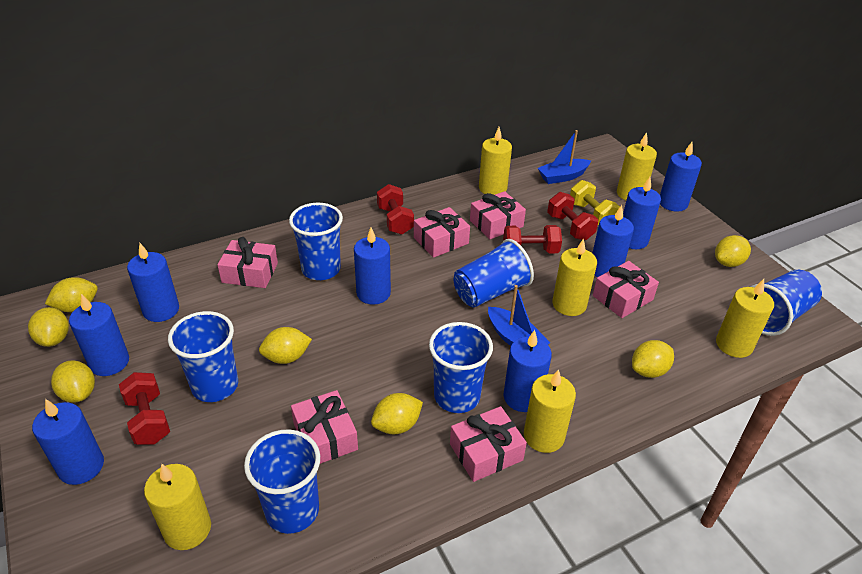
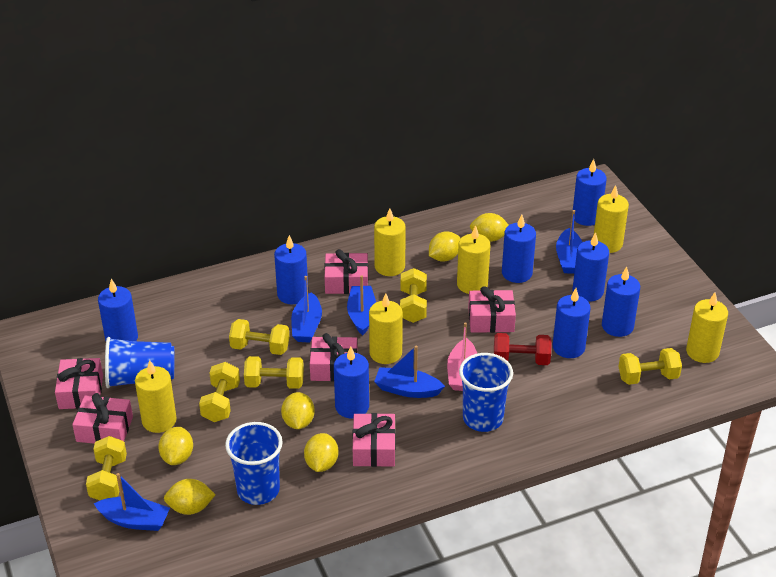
blue boat: 2 -> 5
blue cup: 6 -> 3
pink boat: 0 -> 1
red dumbbell: 4 -> 1
yellow dumbbell: 1 -> 6
yellow lemon: 7 -> 6

